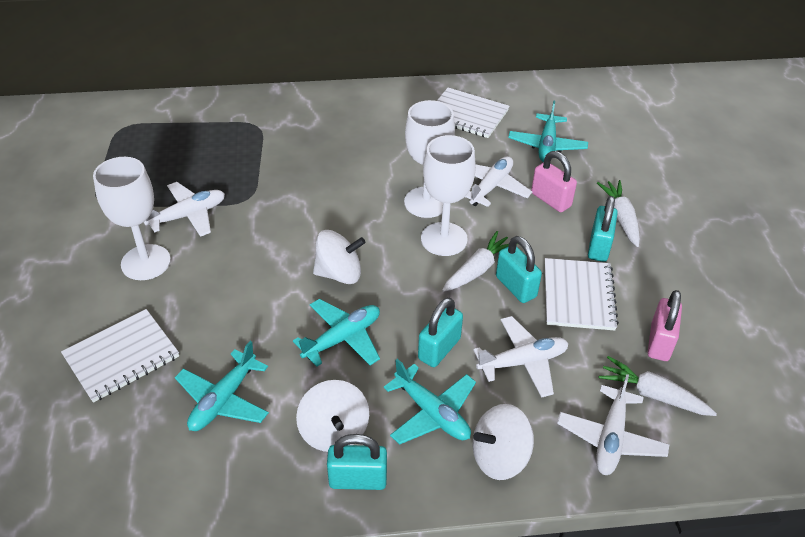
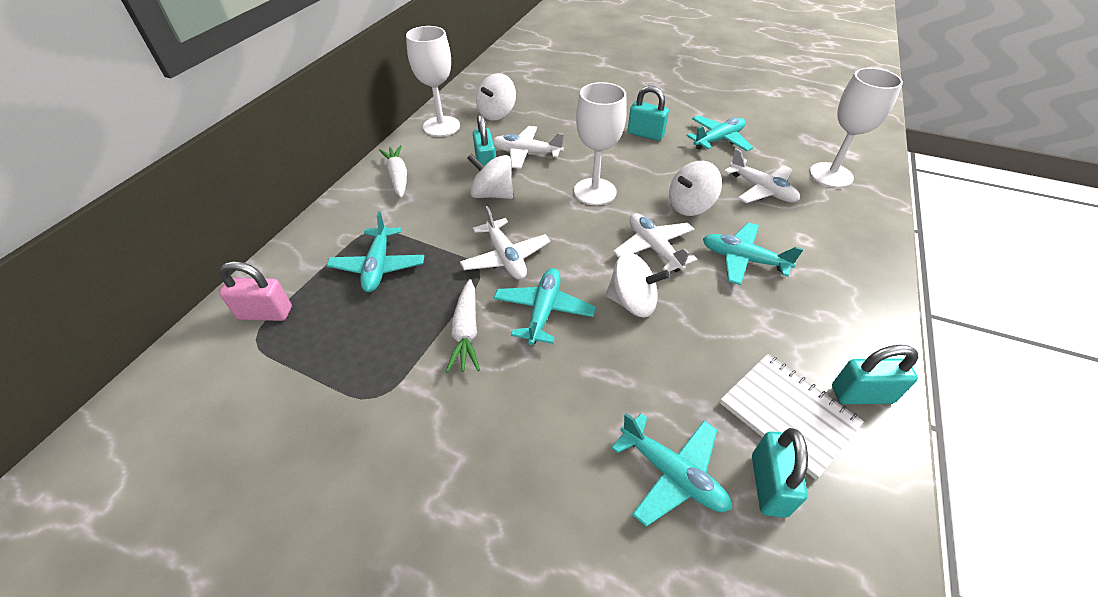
pink padlock: 2 -> 1
turquoise plane: 4 -> 5
white carrot: 3 -> 2
white notebook: 3 -> 1
white spinning top: 3 -> 4

